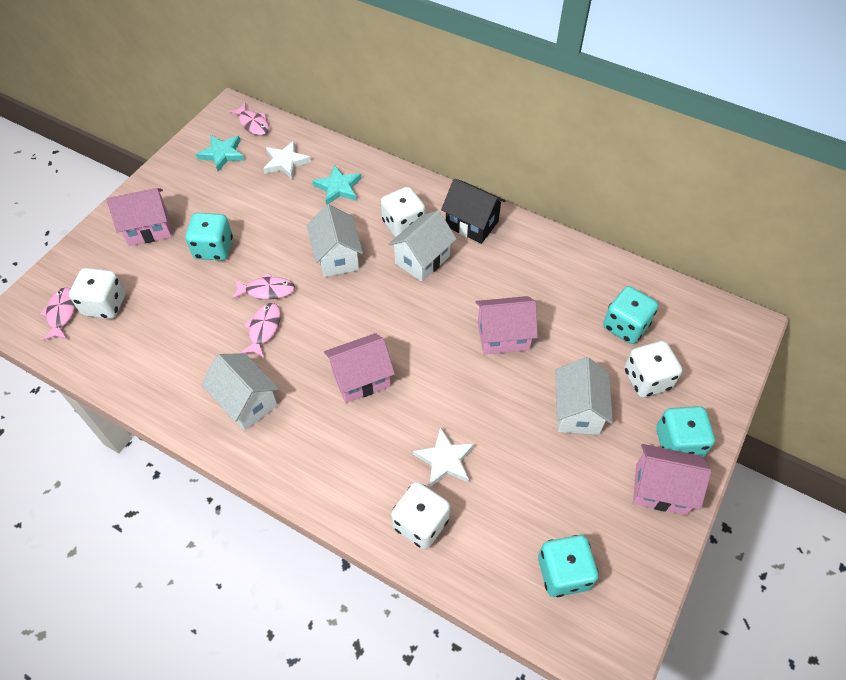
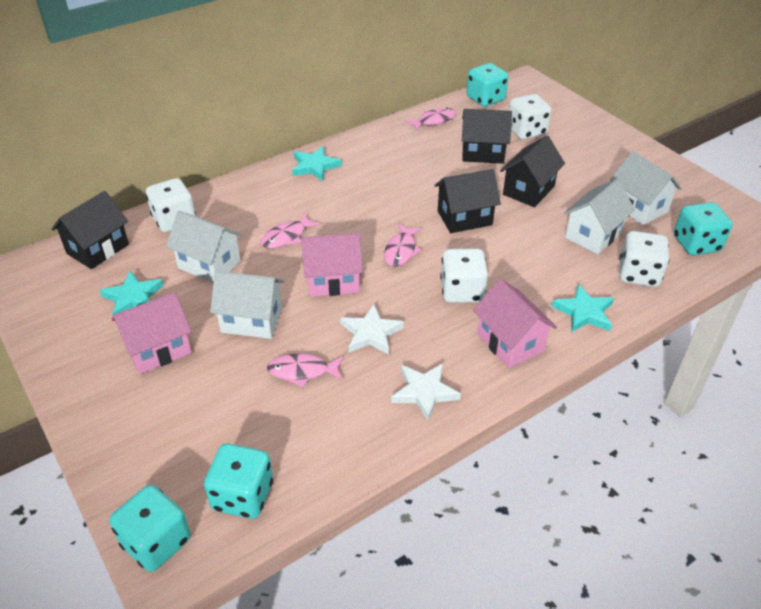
black house: 1 -> 4
pink house: 4 -> 3
turquoise star: 2 -> 3

